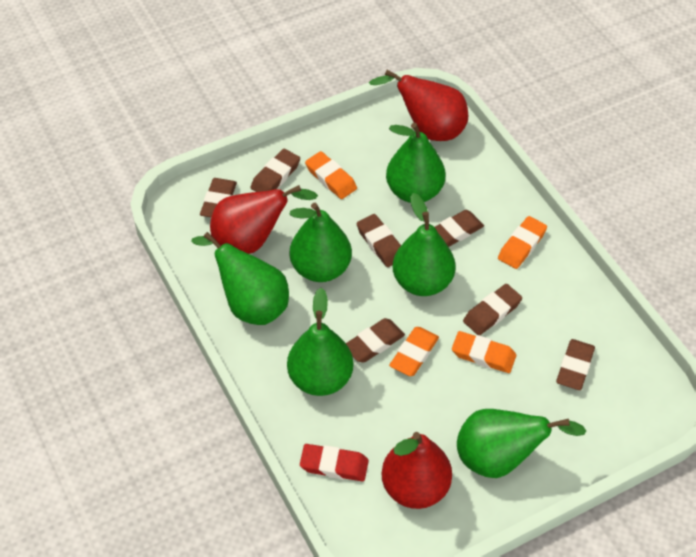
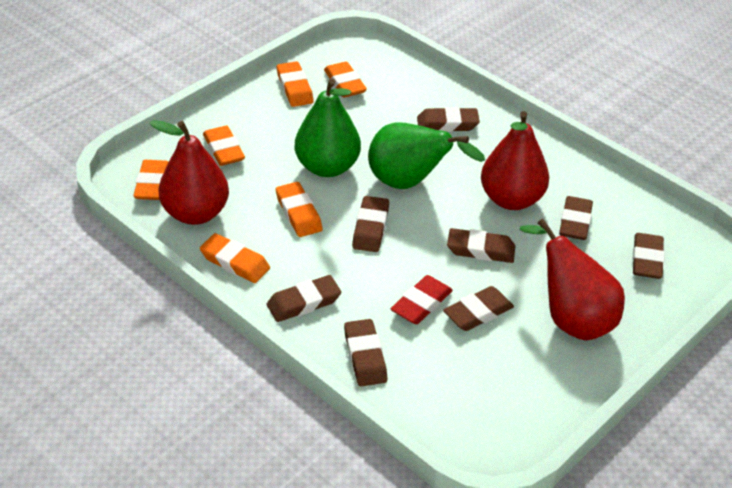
brown eraser: 7 -> 8
green pear: 6 -> 2
orange eraser: 4 -> 6

